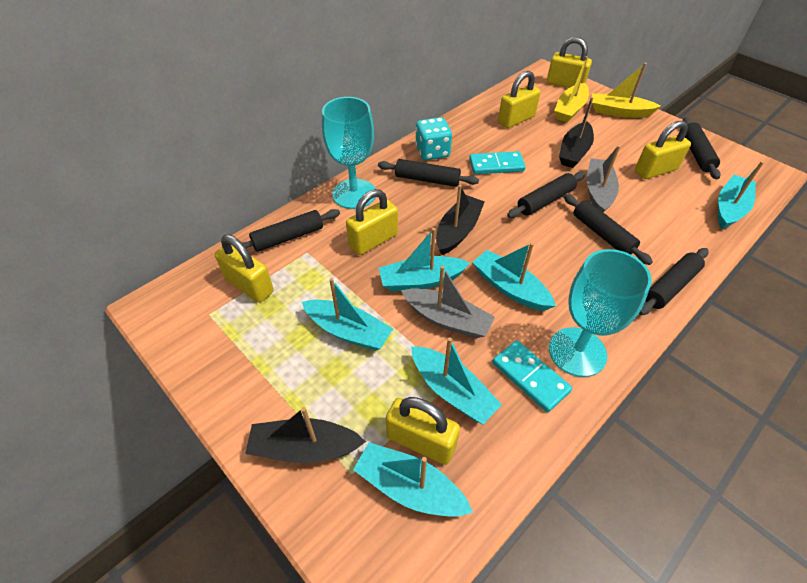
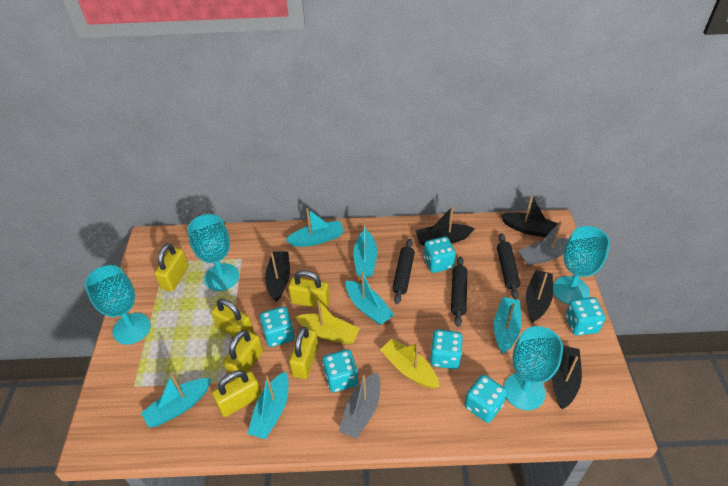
black boat: 3 -> 5
black rolling pin: 6 -> 3
turquoise dice: 1 -> 6
turquoise domino: 2 -> 0
turquoise goblet: 2 -> 4

